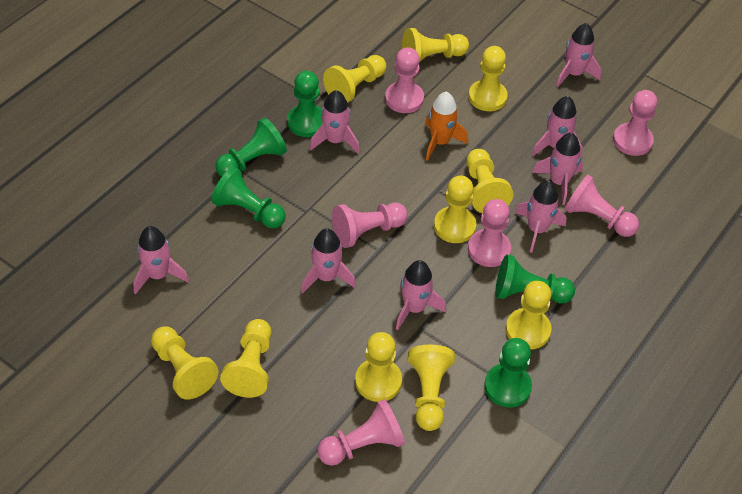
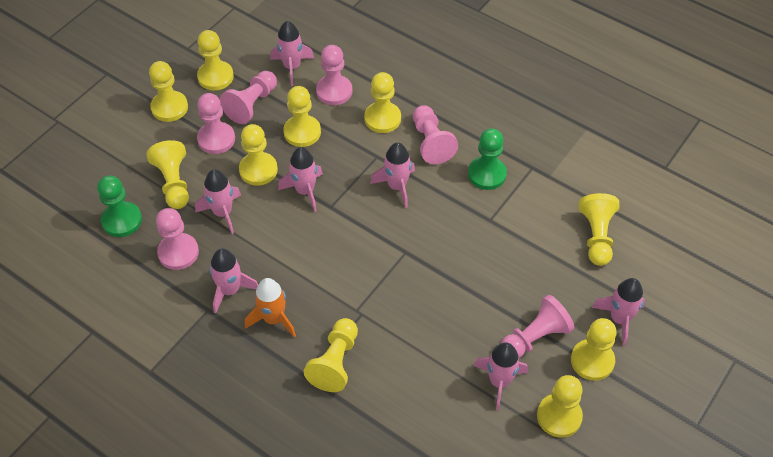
green pawn: 5 -> 2
pink rocket: 8 -> 7

